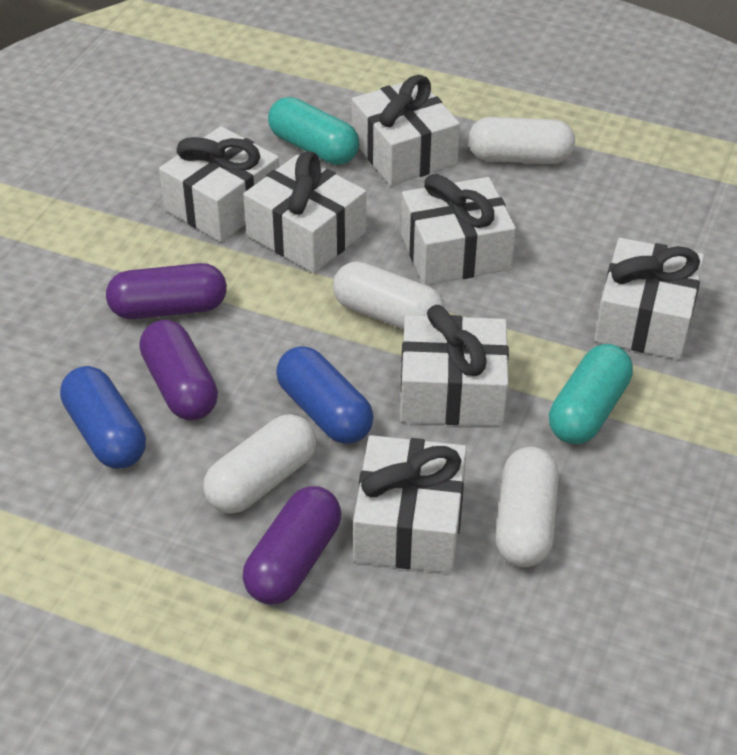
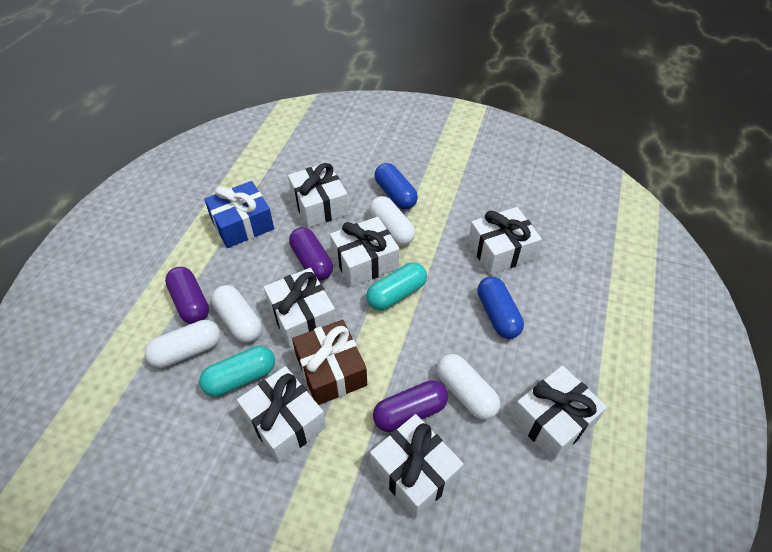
blue gift: 0 -> 1
brown gift: 0 -> 1

